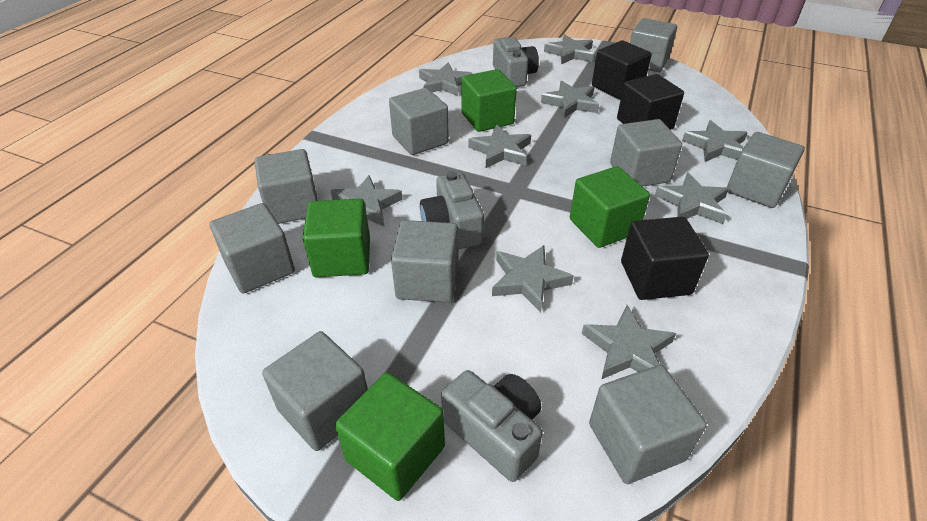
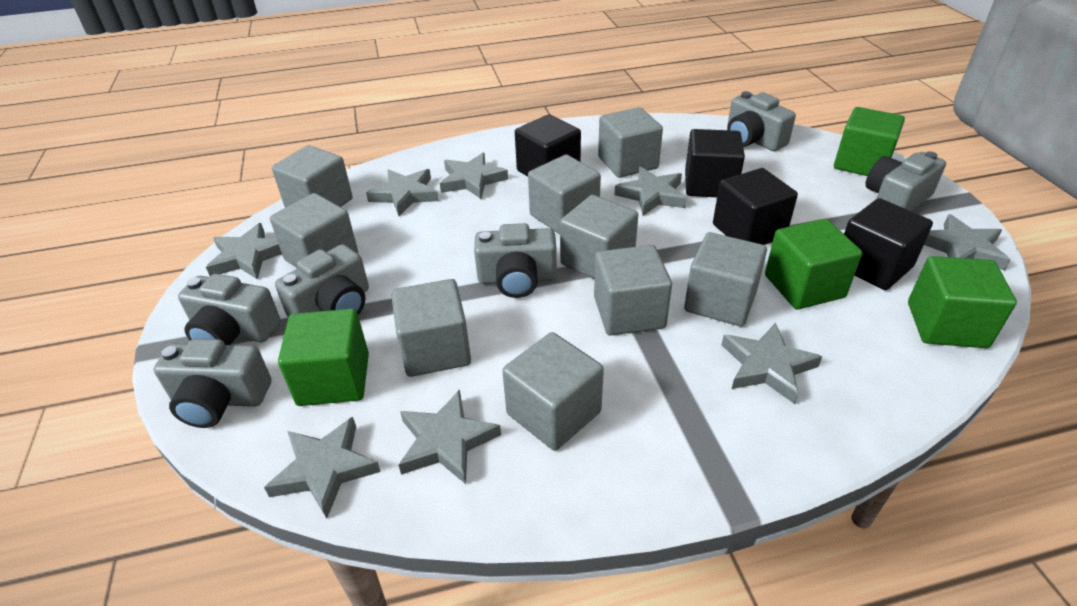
black cube: 3 -> 4
grey camera: 3 -> 6
grey star: 9 -> 8

